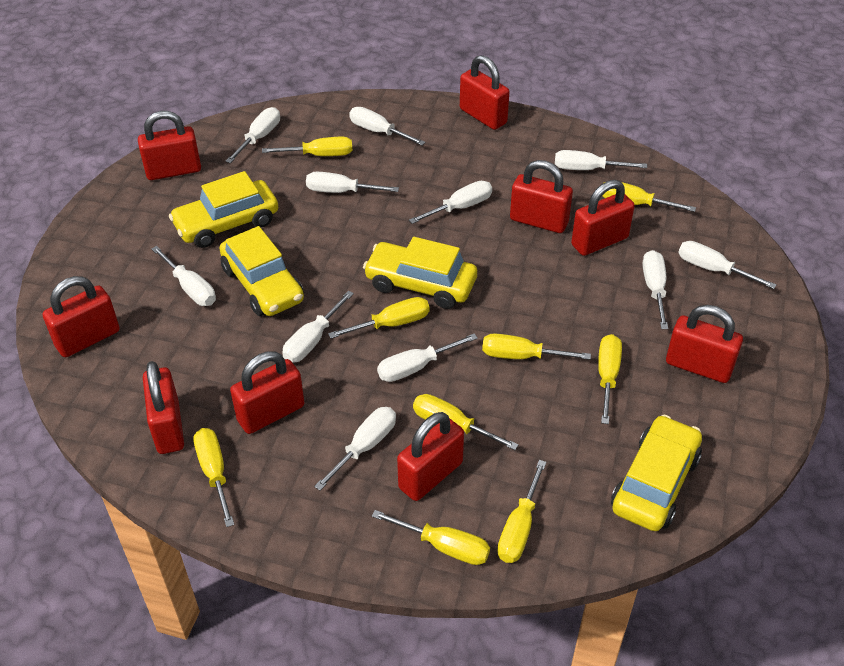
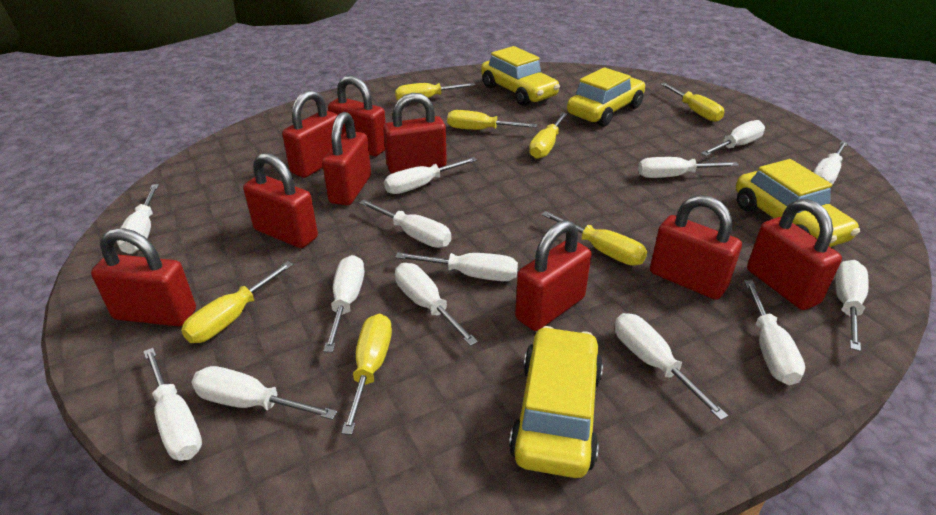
white screwdriver: 11 -> 14
yellow screwdriver: 9 -> 7

